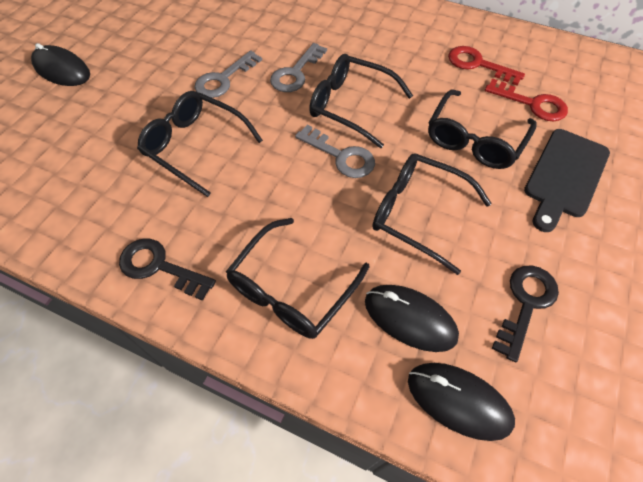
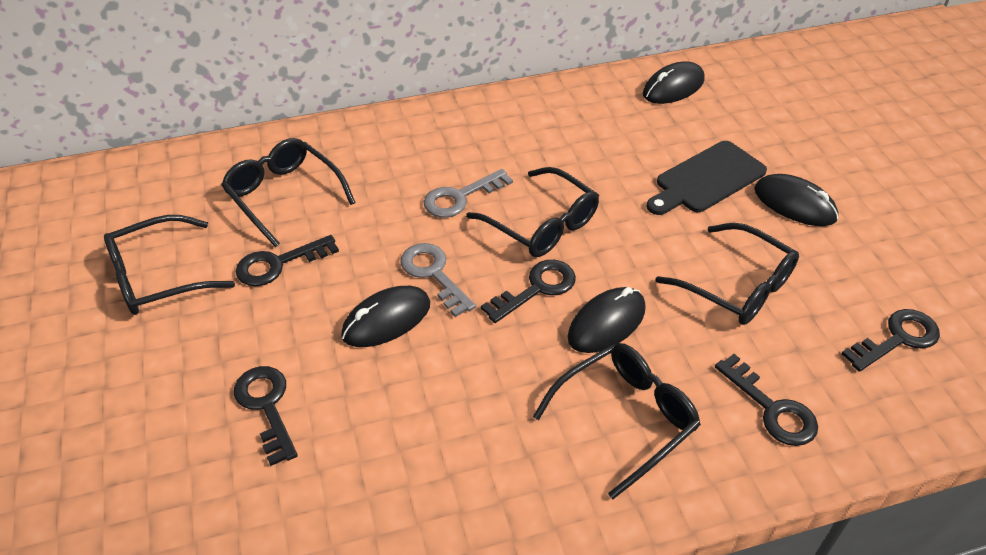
black key: 2 -> 5
black mouse: 3 -> 4
grey key: 3 -> 2
red key: 2 -> 0

